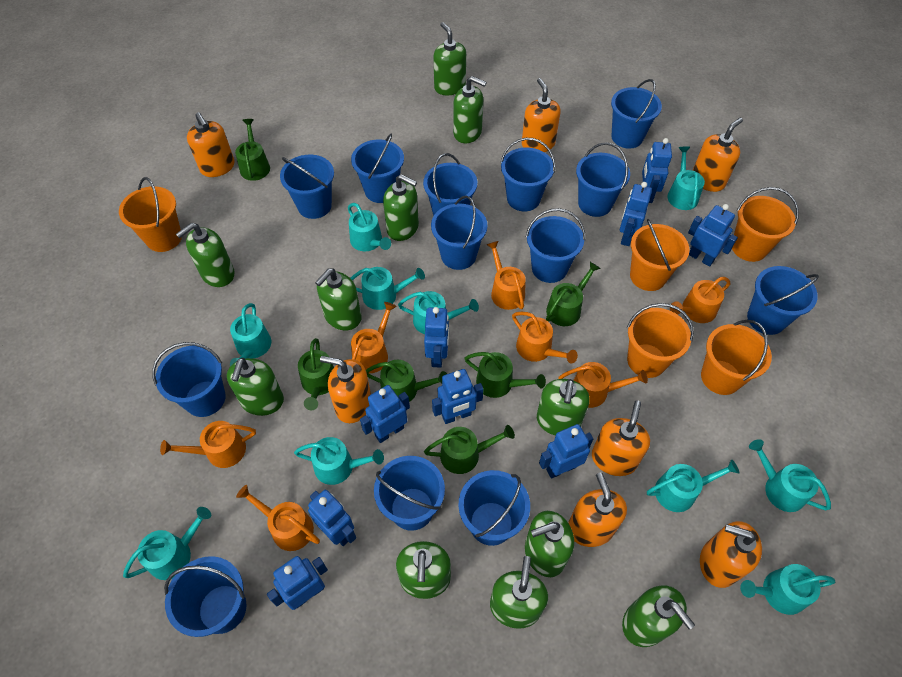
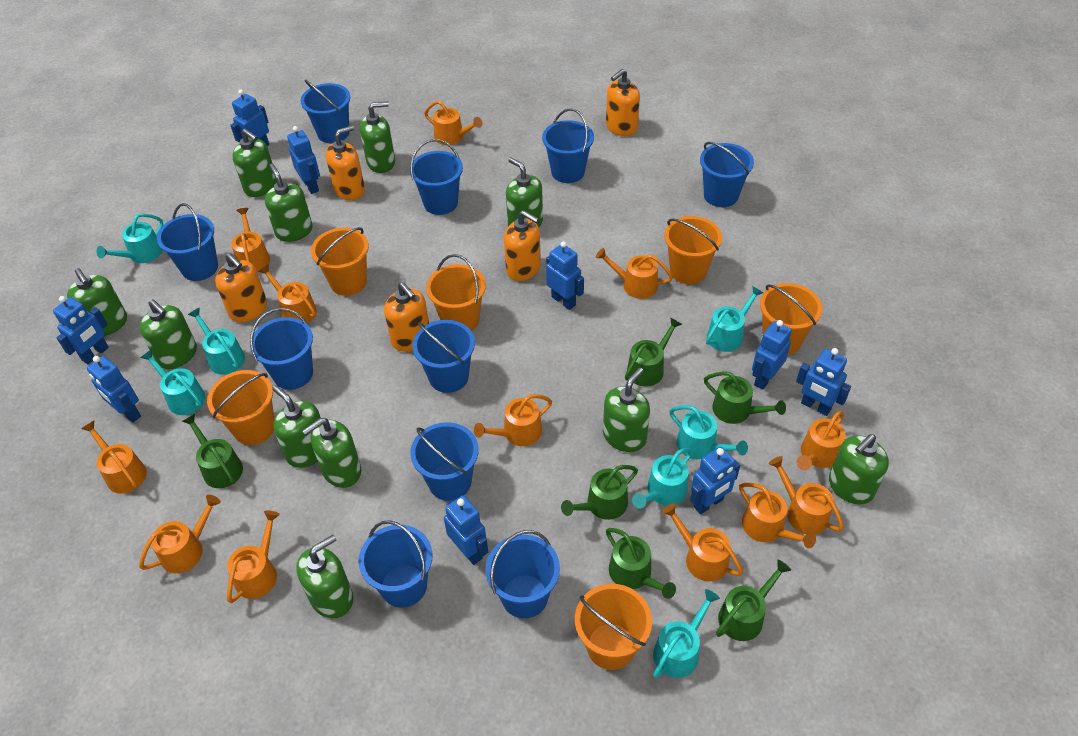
blue bucket: 13 -> 10
orange bucket: 5 -> 6
orange soap dispenser: 7 -> 5
orange watering can: 7 -> 12
turquoise watering can: 10 -> 7

